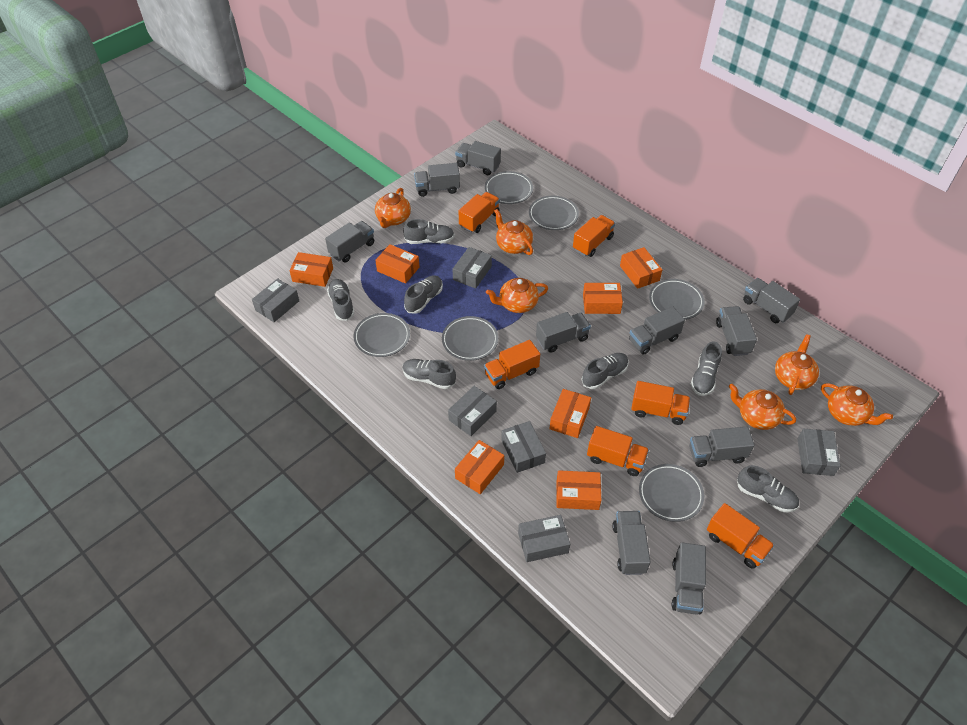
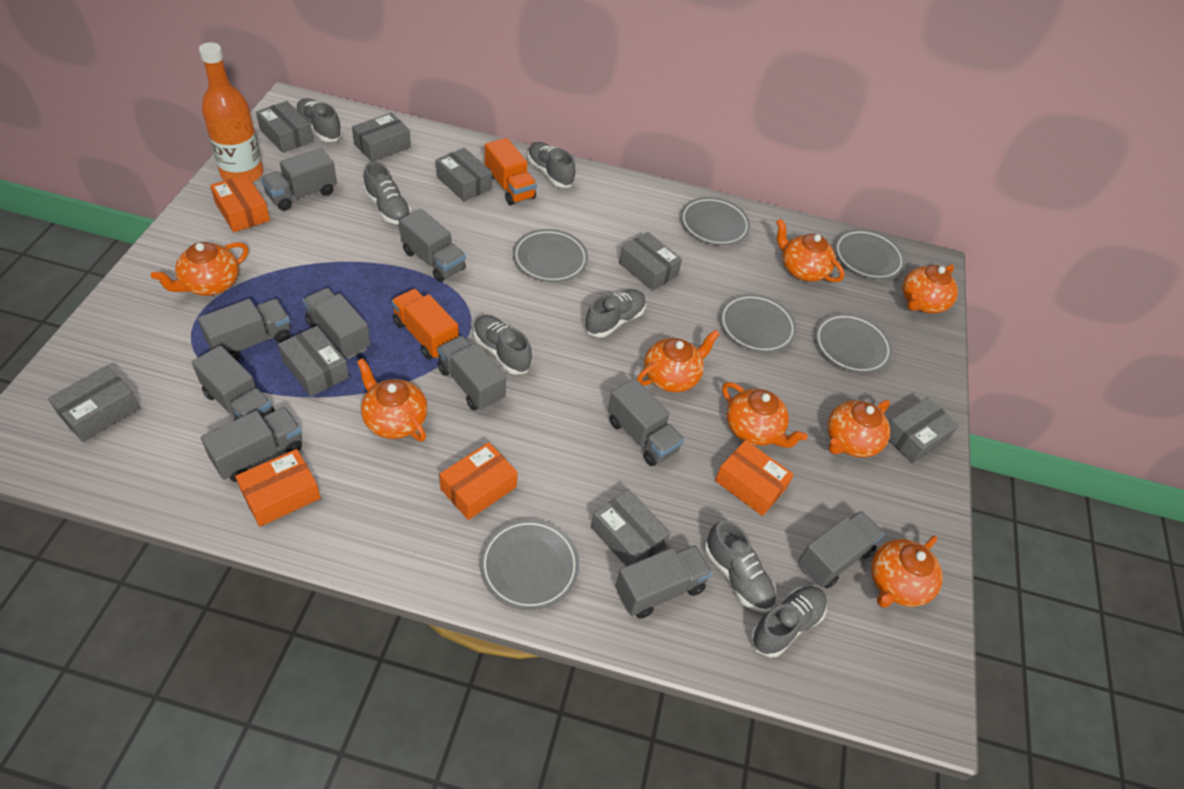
grey box: 6 -> 8
orange bottle: 0 -> 1
orange box: 7 -> 4
orange teapot: 6 -> 8
orange truck: 6 -> 2

